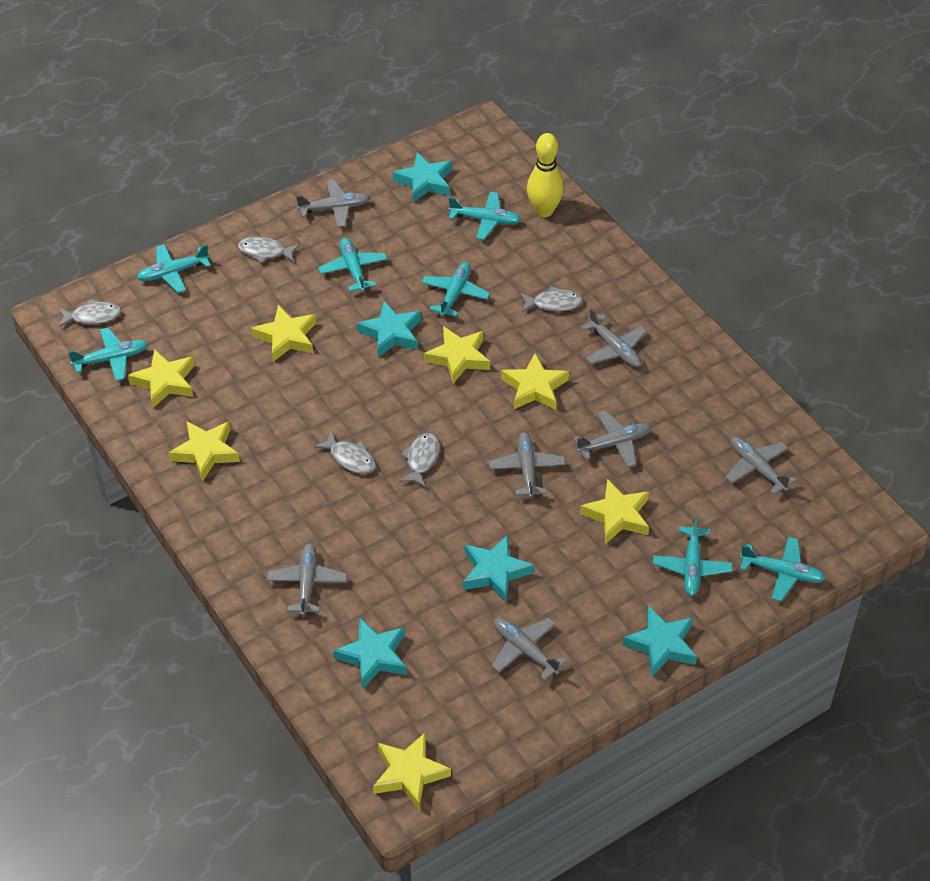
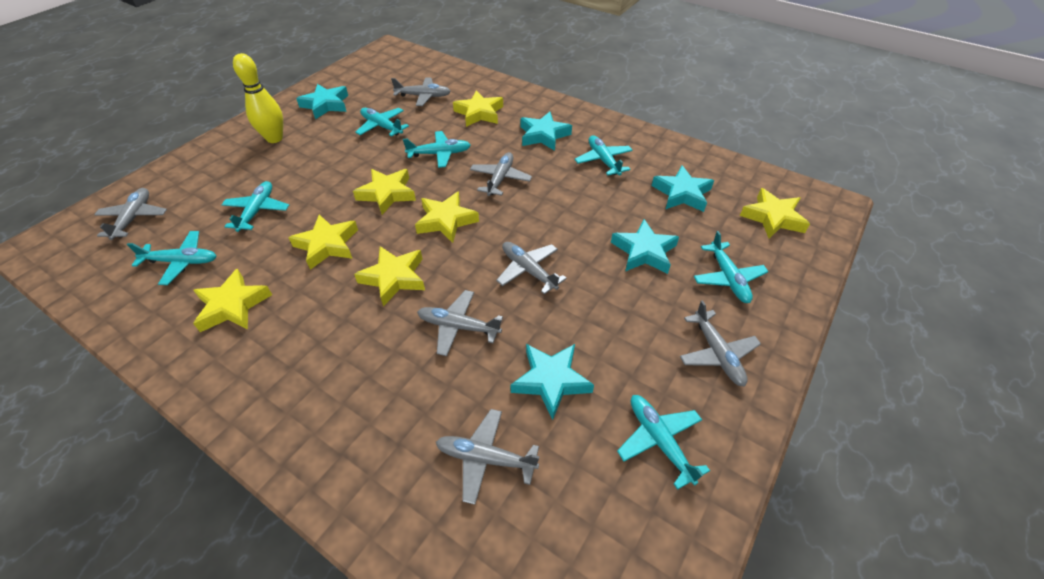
grey fish: 5 -> 0

